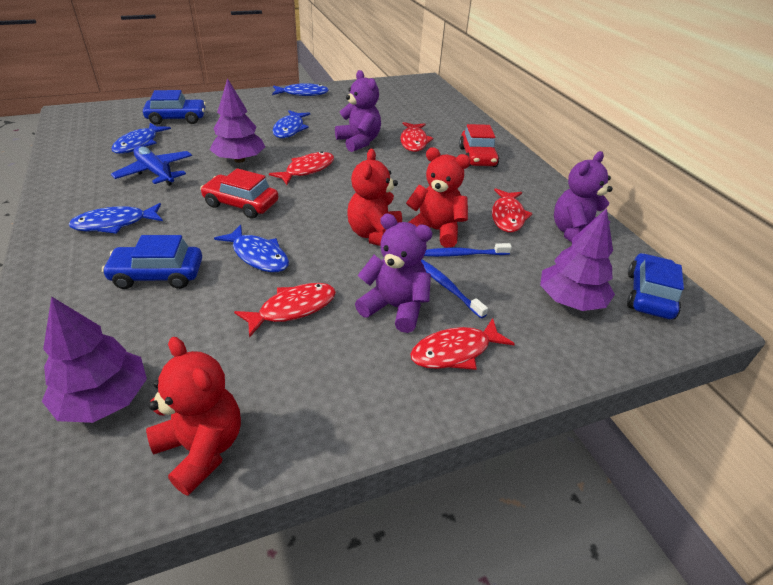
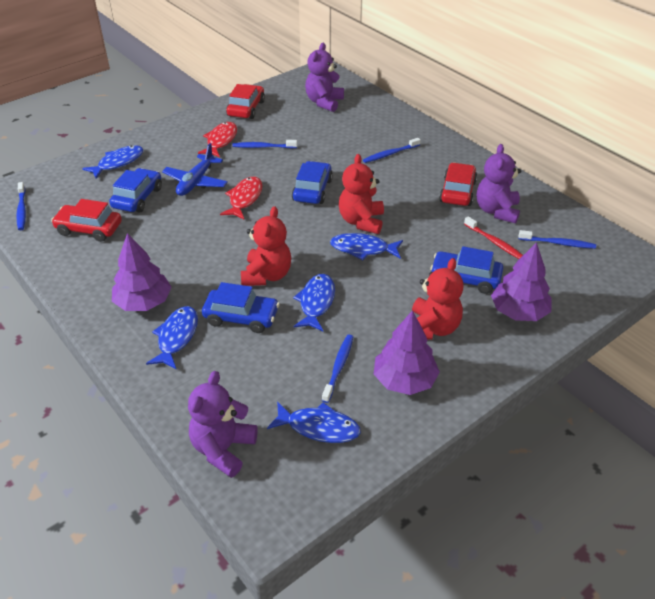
blue car: 3 -> 4
blue toothbrush: 2 -> 5
red car: 2 -> 3
red fish: 5 -> 2
red toothbrush: 0 -> 1

